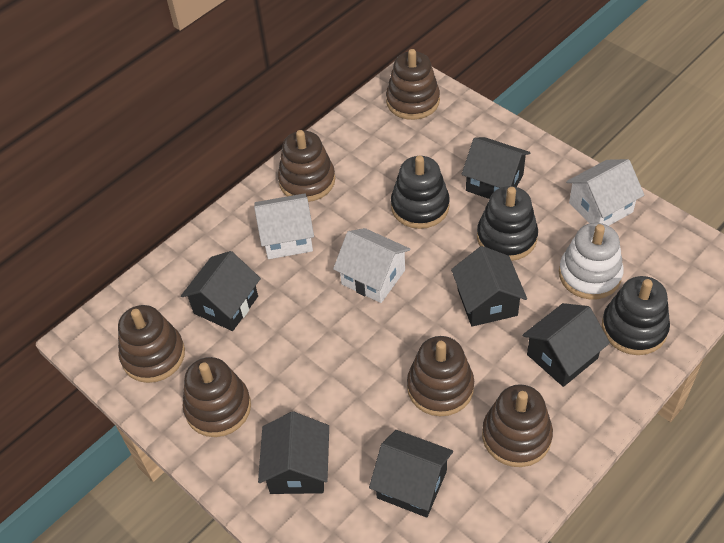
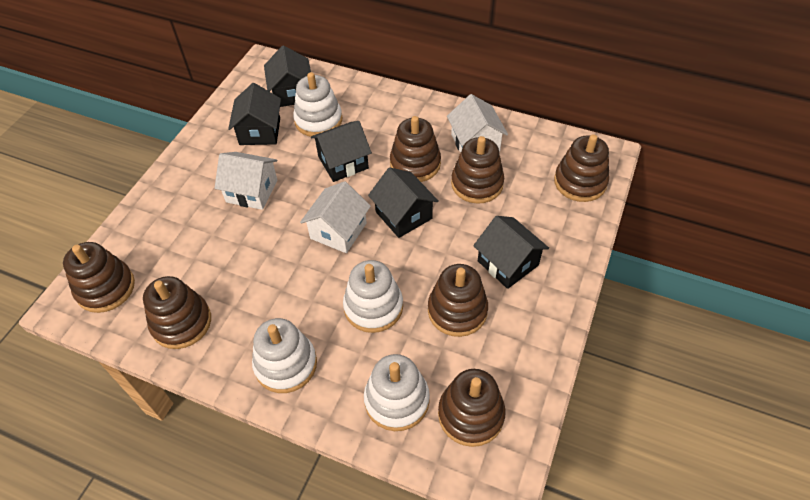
black house: 6 -> 5
black stacking toy: 3 -> 0
brown stacking toy: 6 -> 7
white stacking toy: 1 -> 4

